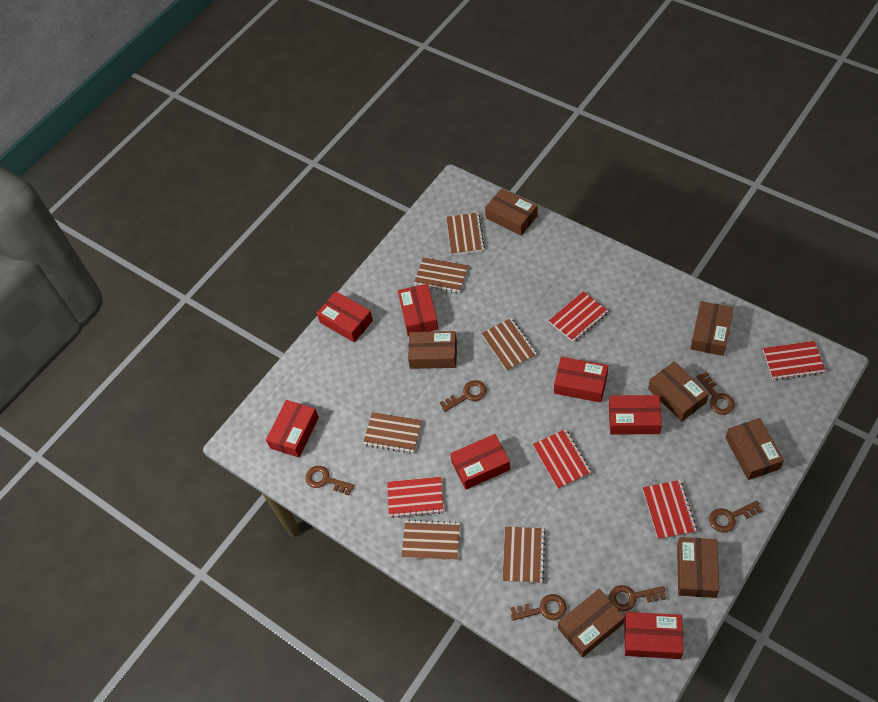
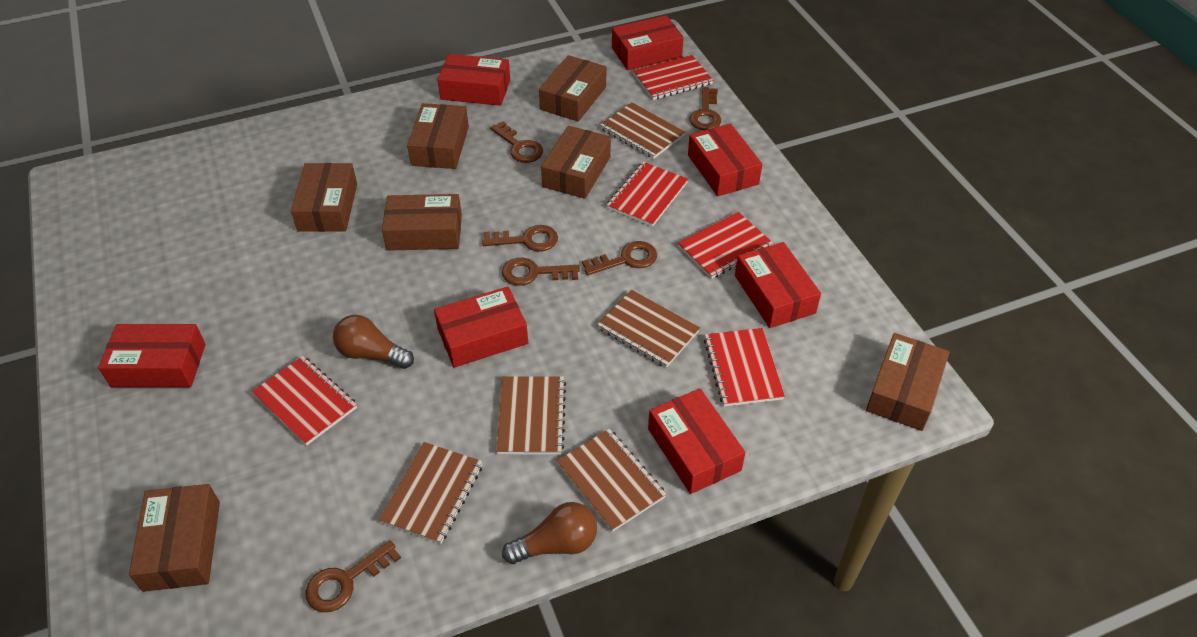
brown light bulb: 0 -> 2
brown notebook: 6 -> 5

